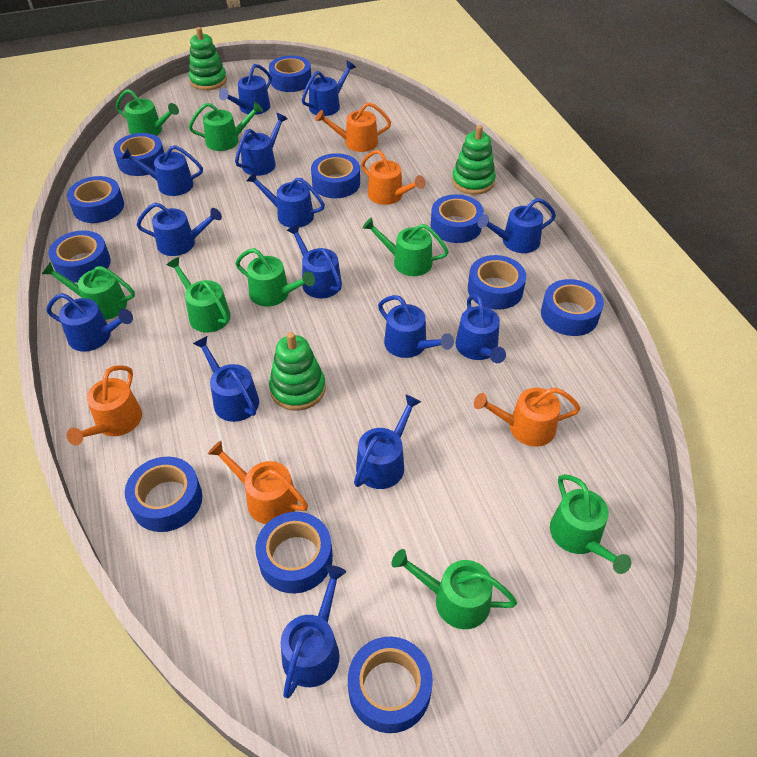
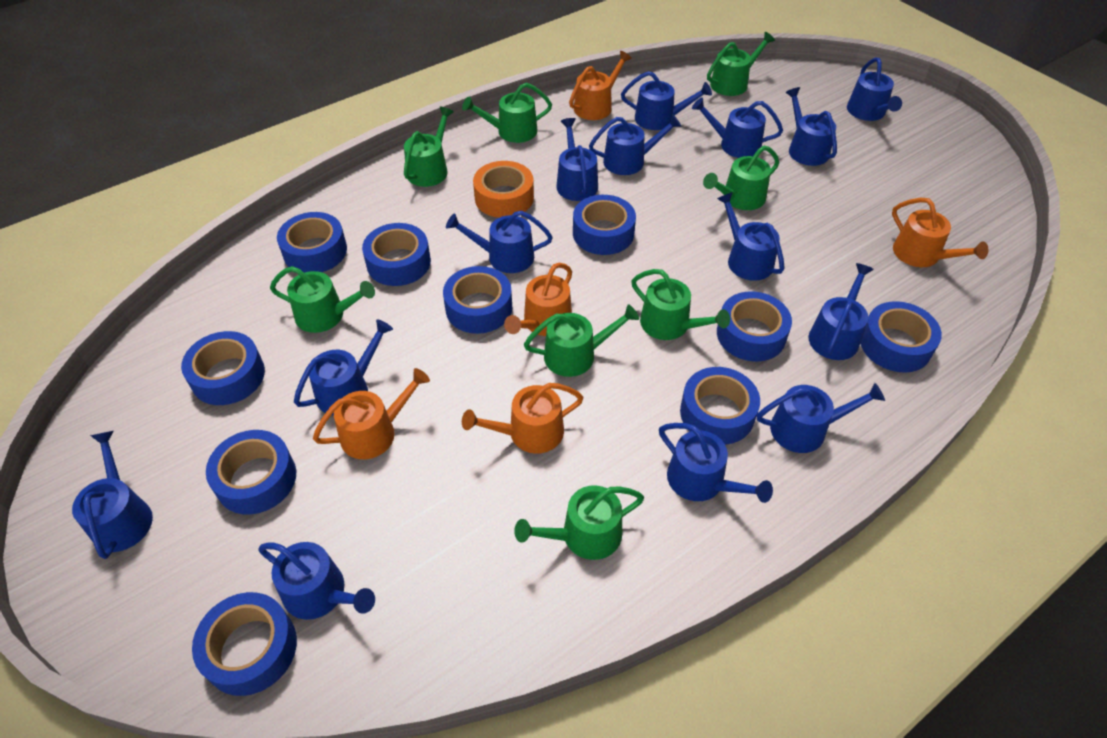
blue tape: 11 -> 10
green stacking toy: 3 -> 0
orange tape: 0 -> 1

